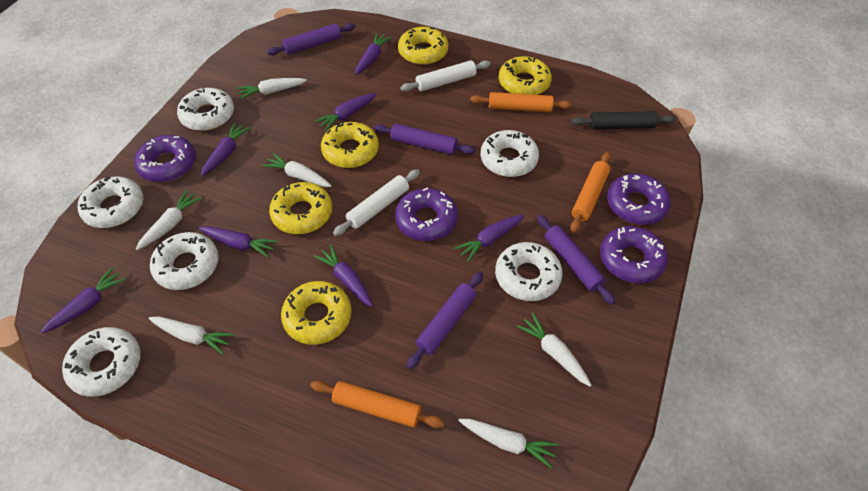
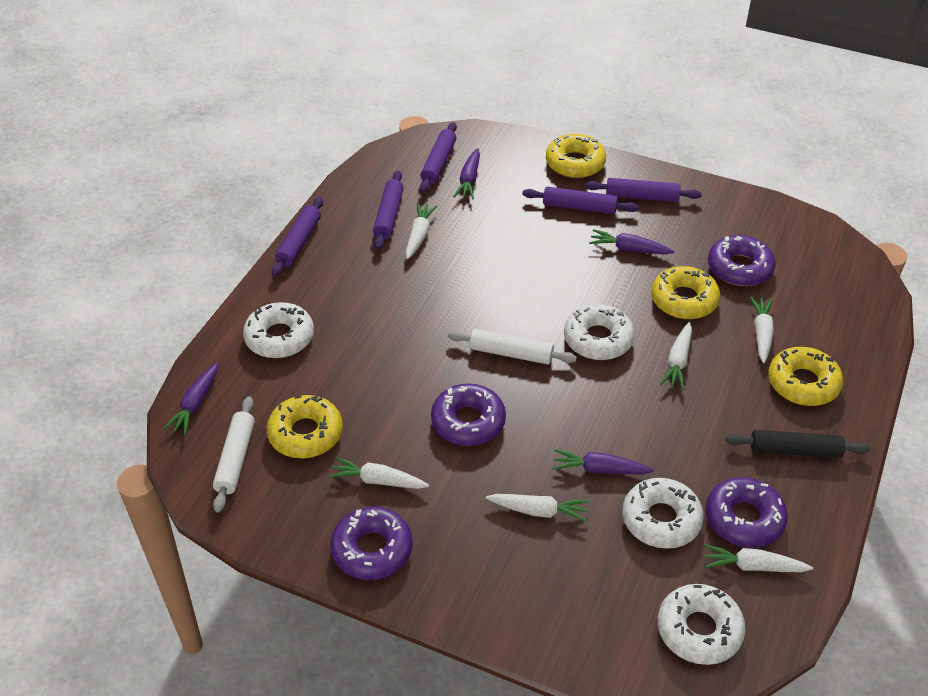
orange rolling pin: 3 -> 0
purple carrot: 7 -> 4
purple rolling pin: 4 -> 5
white donut: 6 -> 4
yellow donut: 5 -> 4

